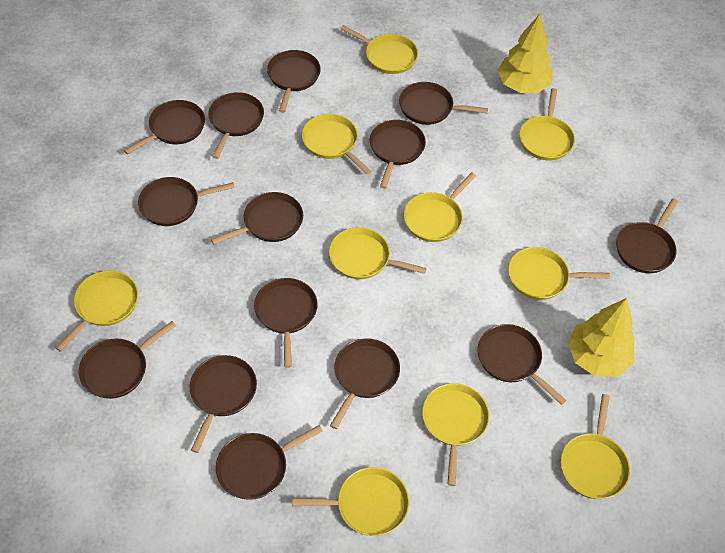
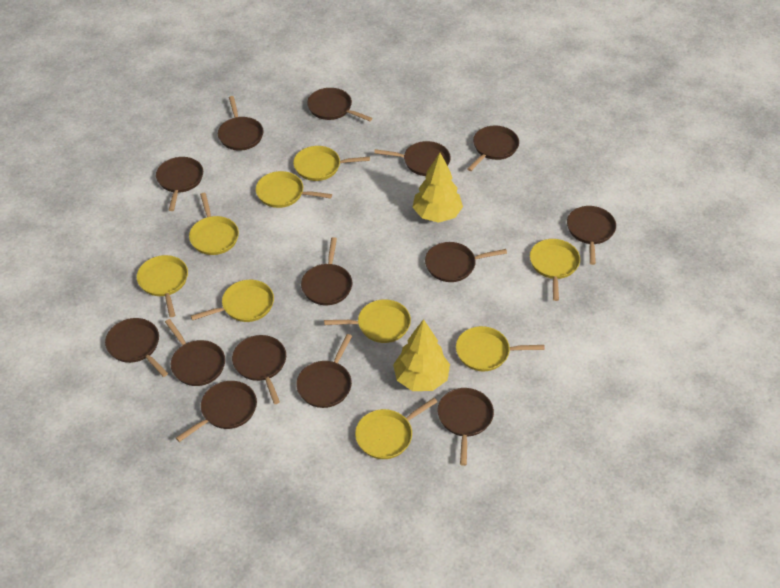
yellow pan: 10 -> 9

